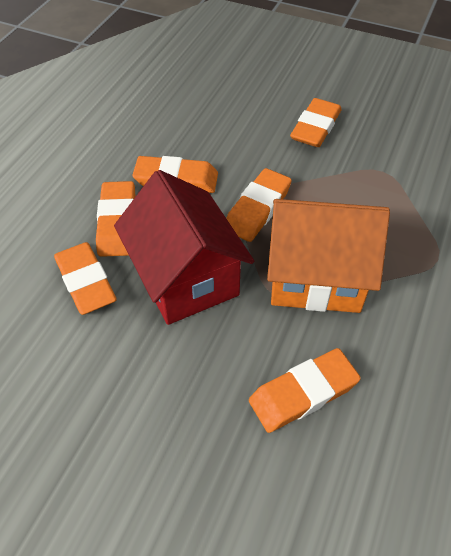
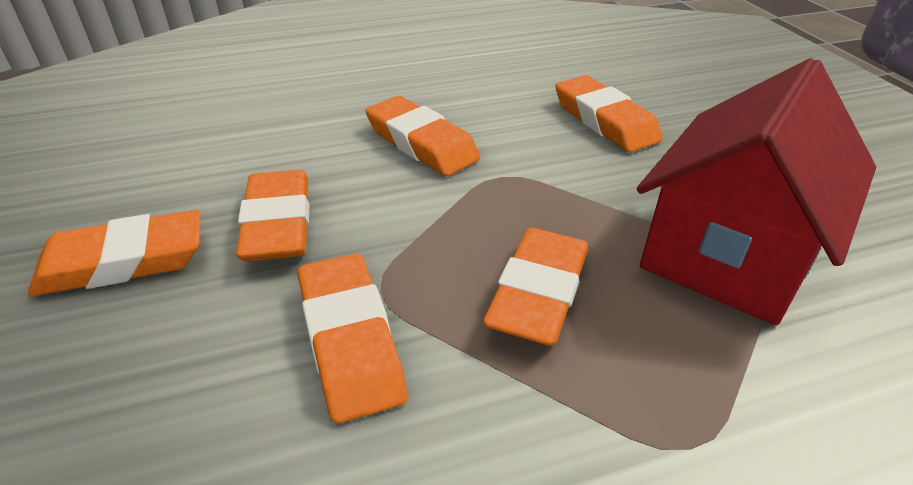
orange house: 1 -> 0

